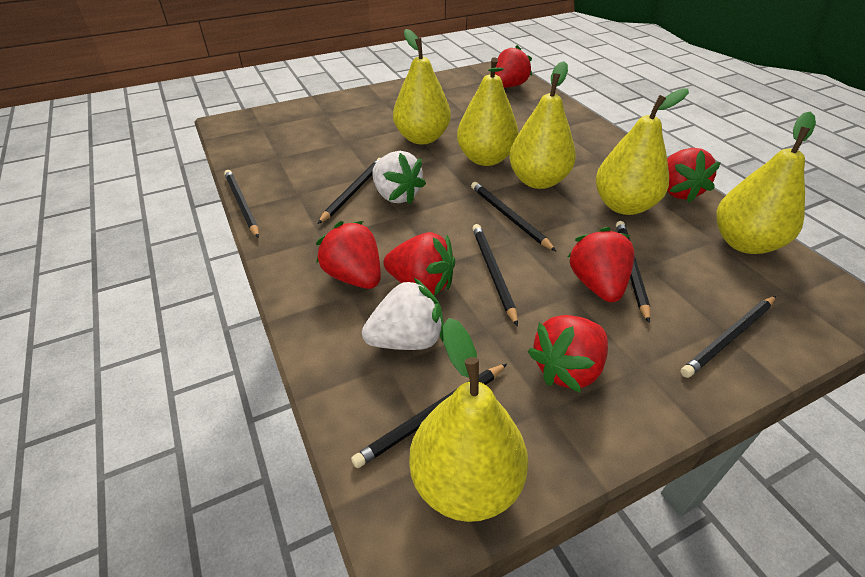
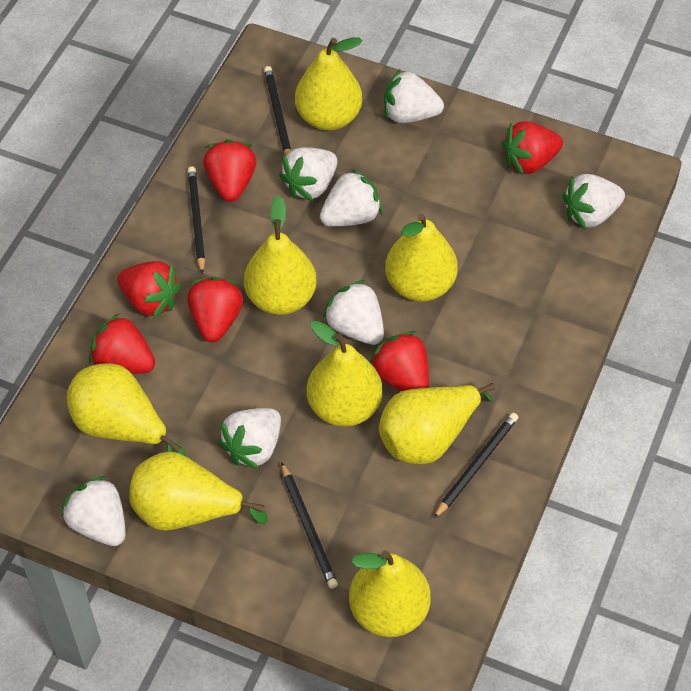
black pencil: 7 -> 4
white strawberry: 2 -> 7
yellow pear: 6 -> 8

